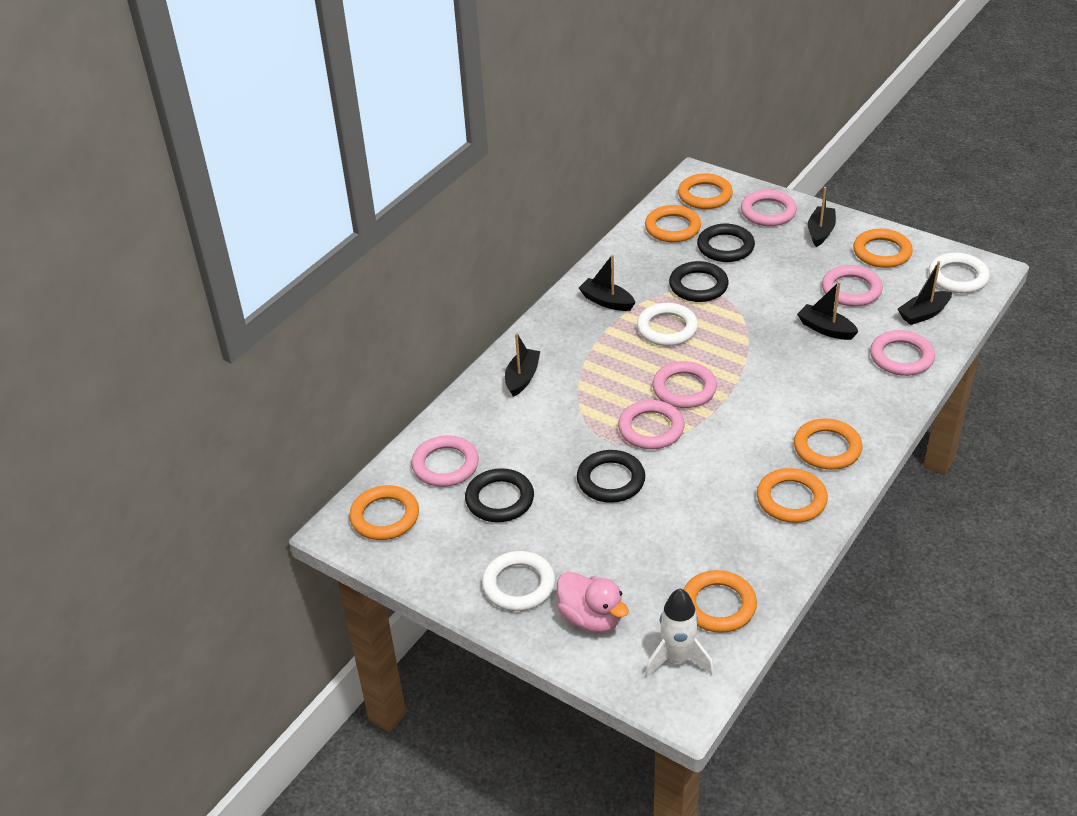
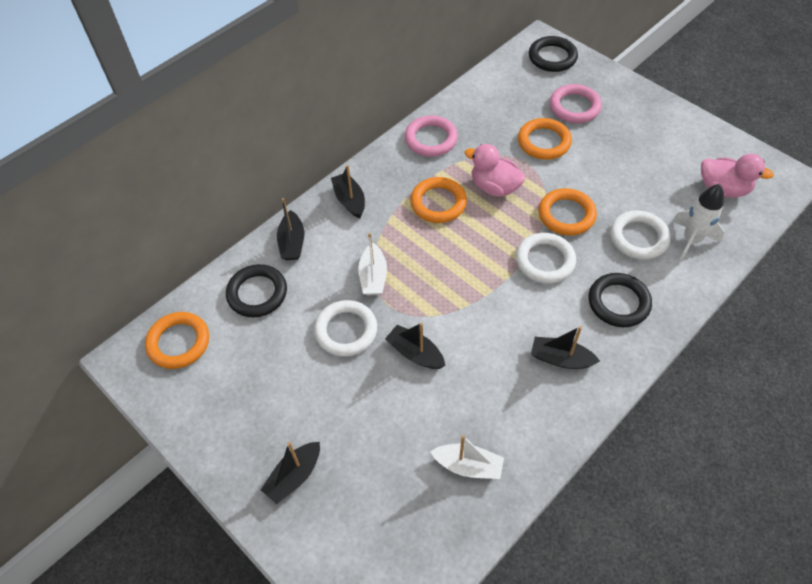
black ring: 4 -> 3
orange ring: 7 -> 4
pink duck: 1 -> 2
pink ring: 6 -> 2
white boat: 0 -> 2

